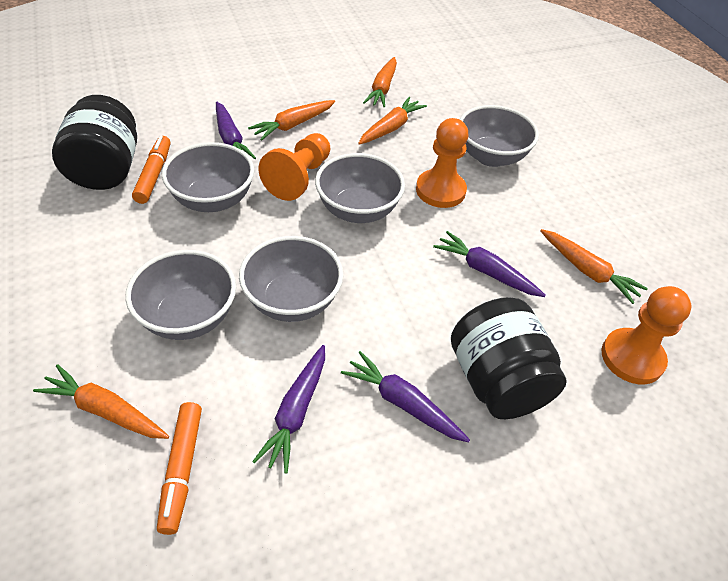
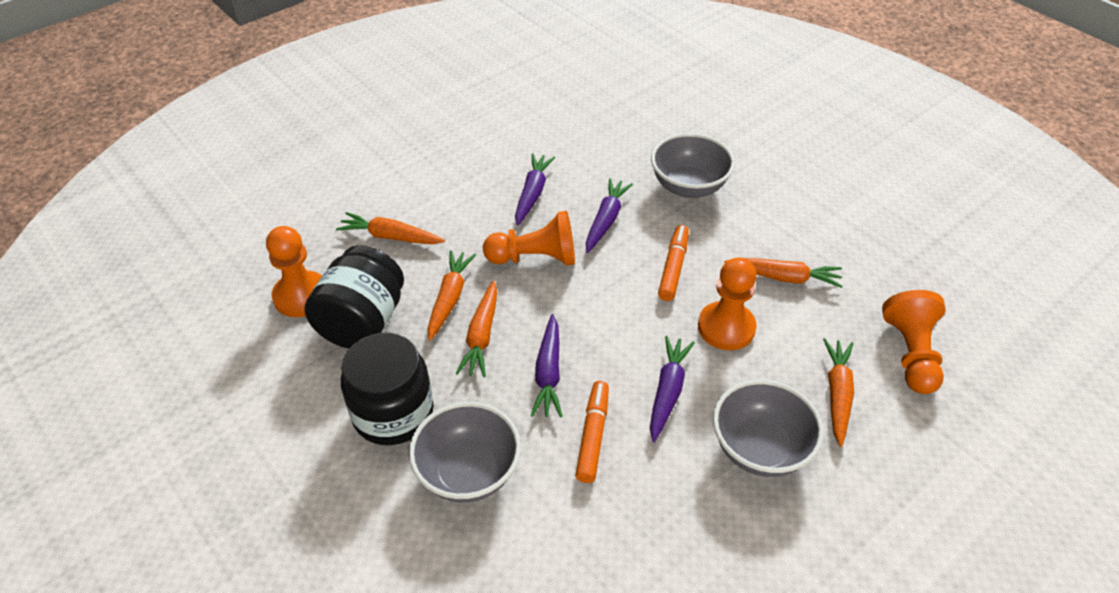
grey bowl: 5 -> 3
orange pawn: 3 -> 4

